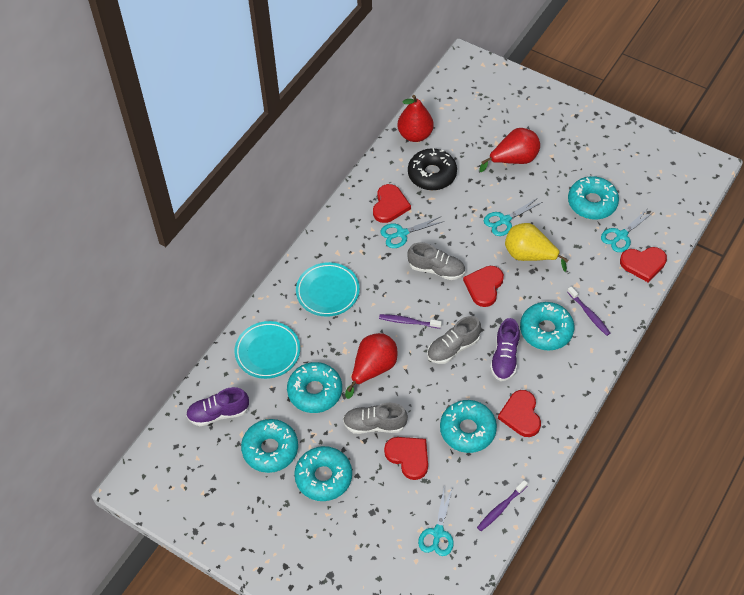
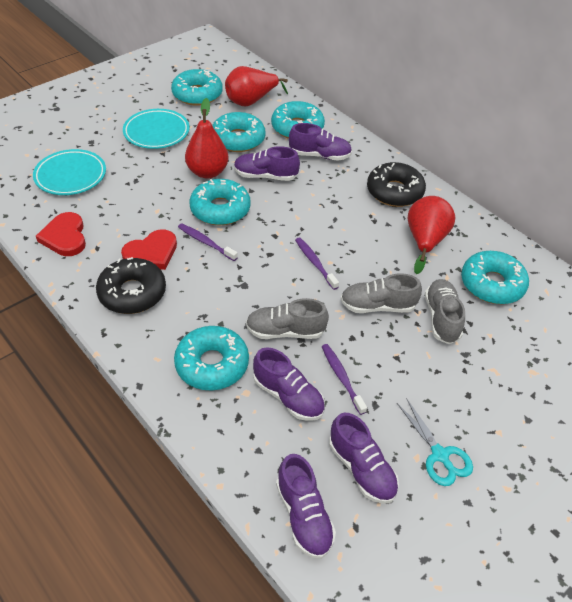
black donut: 1 -> 2
purple shoe: 2 -> 5
red heart: 5 -> 2
turquoise scissors: 4 -> 1
yellow pear: 1 -> 0

